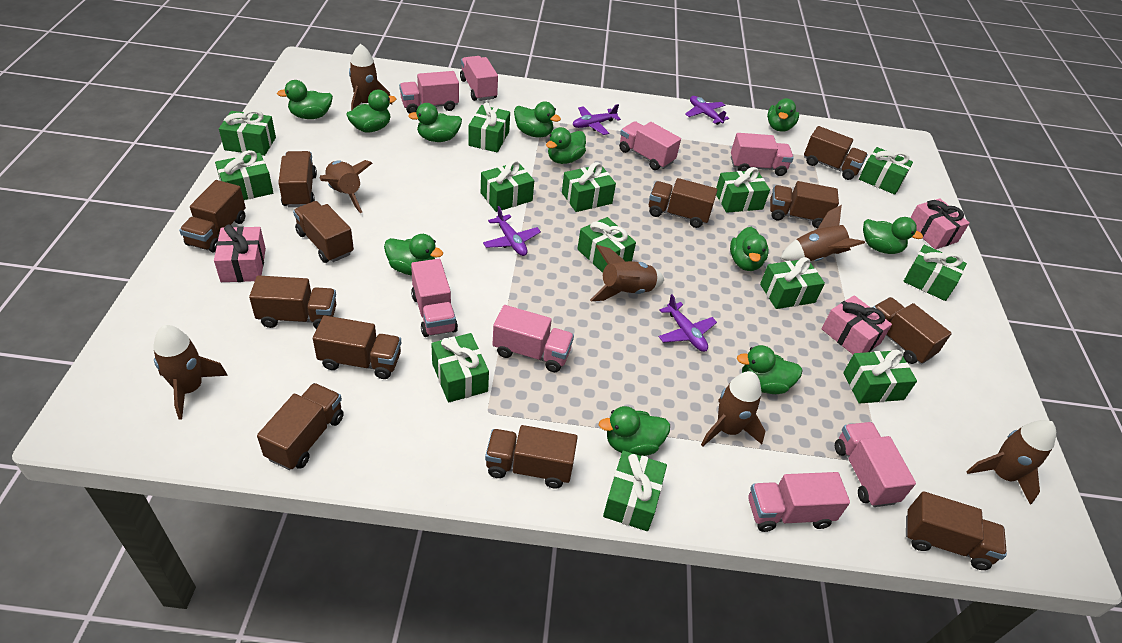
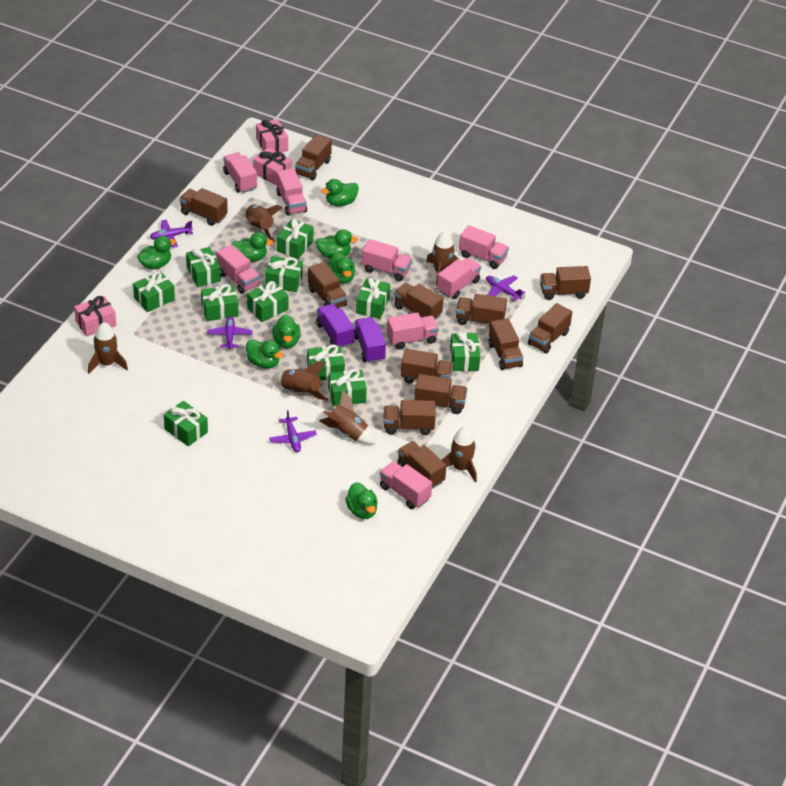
brown rocket: 7 -> 6
green duck: 11 -> 8
green gift: 13 -> 11
purple truck: 0 -> 2

